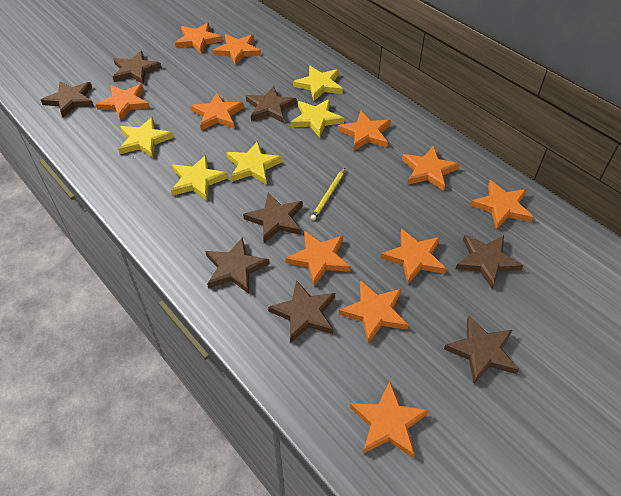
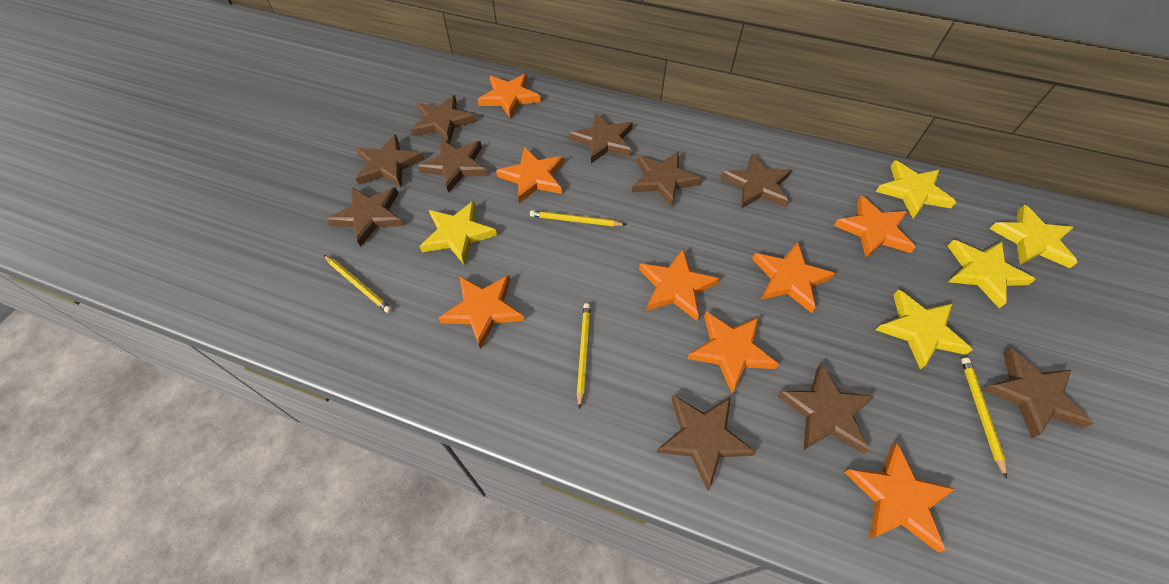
brown star: 8 -> 10
orange star: 11 -> 8
yellow pencil: 1 -> 4

